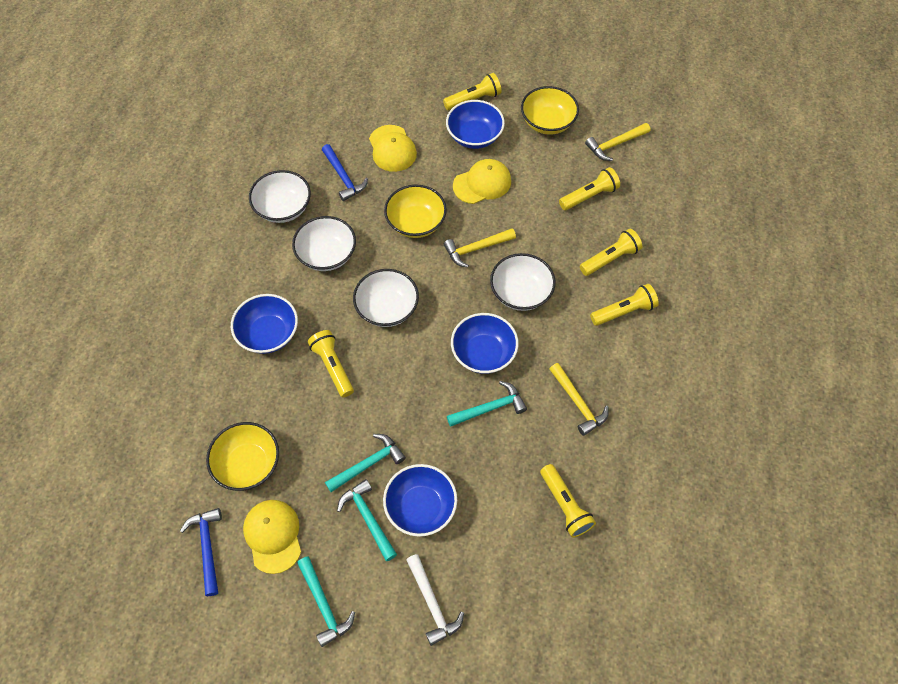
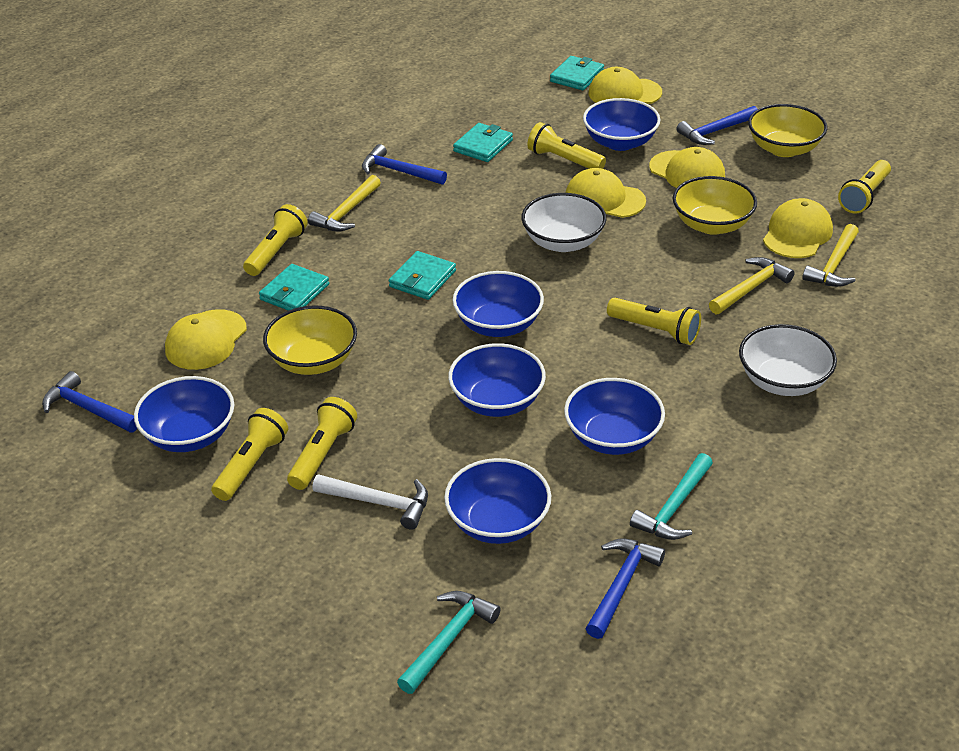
blue bowl: 4 -> 6
blue hammer: 2 -> 4
turquoise hammer: 4 -> 2
turquoise wallet: 0 -> 4
white bowl: 4 -> 2
yellow cap: 3 -> 5

